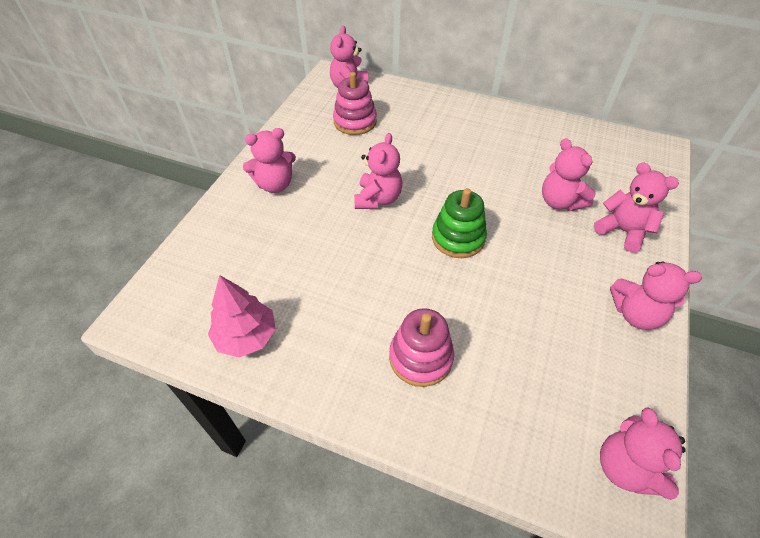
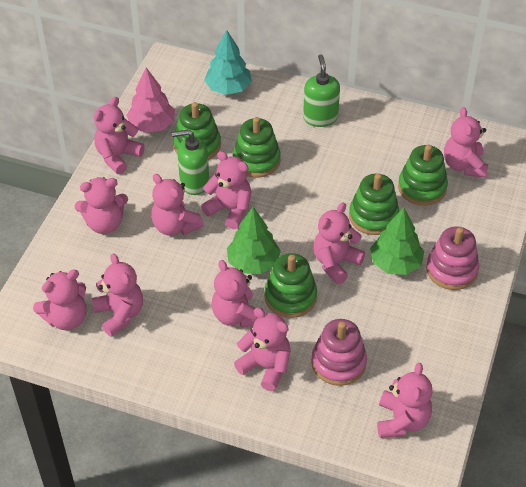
green soap dispenser: 0 -> 2
green stacking toy: 1 -> 5
green tree: 0 -> 2
pink teddy bear: 7 -> 11
turquoise tree: 0 -> 1

